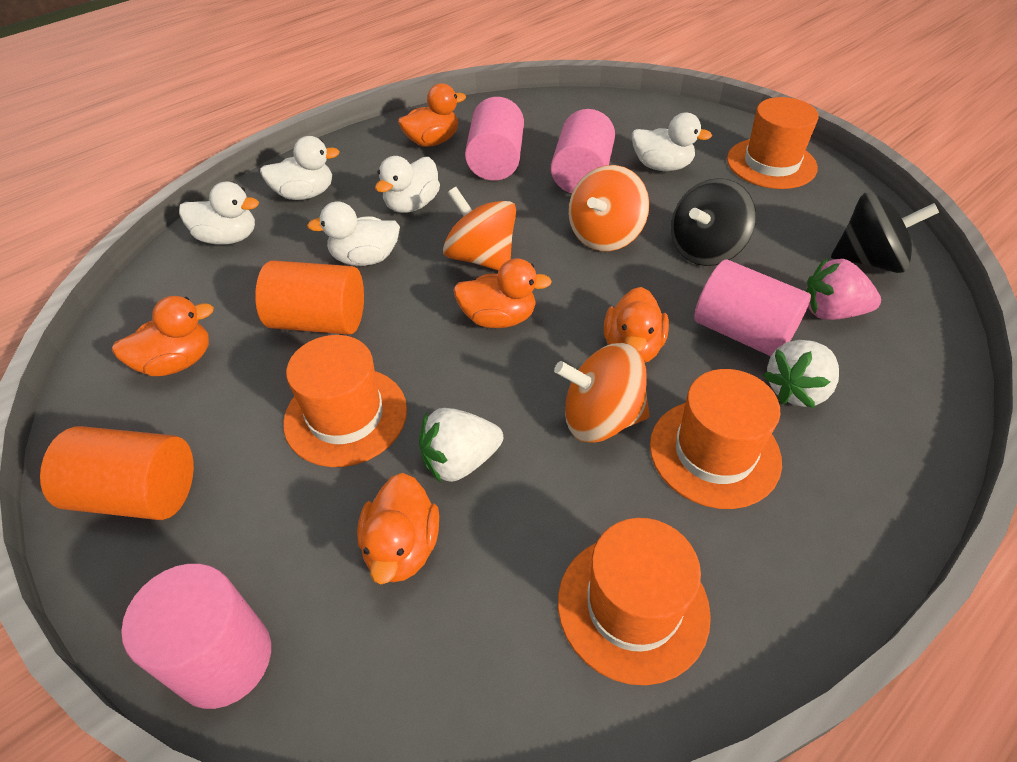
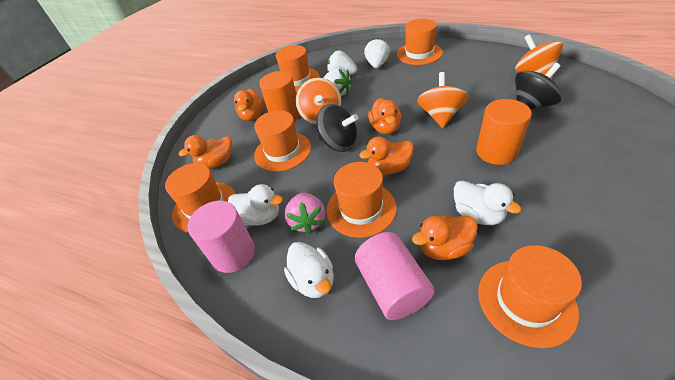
orange hat: 4 -> 6
pink cylinder: 4 -> 2
white duck: 5 -> 3
white strawberry: 2 -> 3

